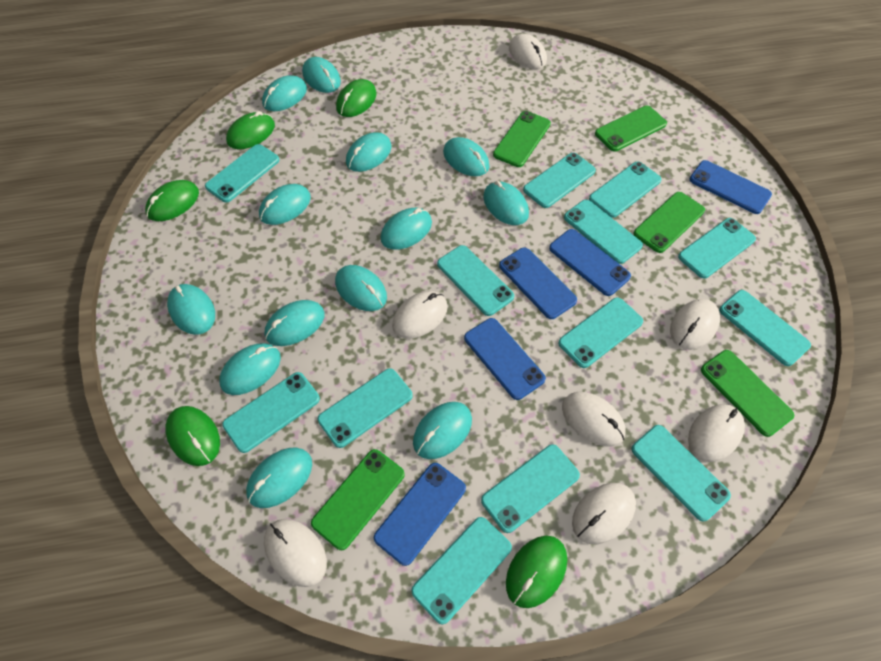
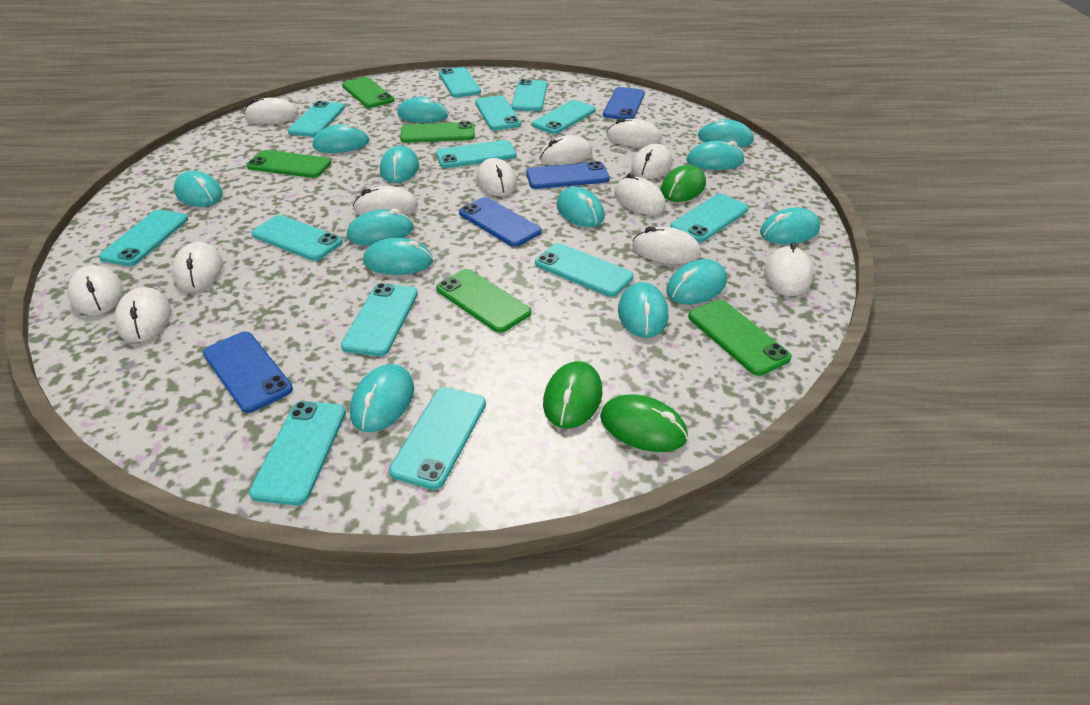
blue phone: 5 -> 4
green mouse: 5 -> 3
white mouse: 7 -> 12

